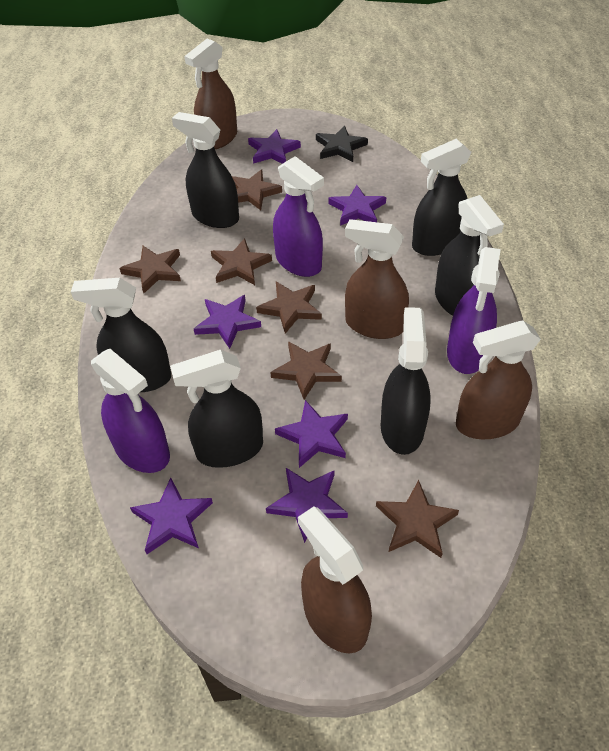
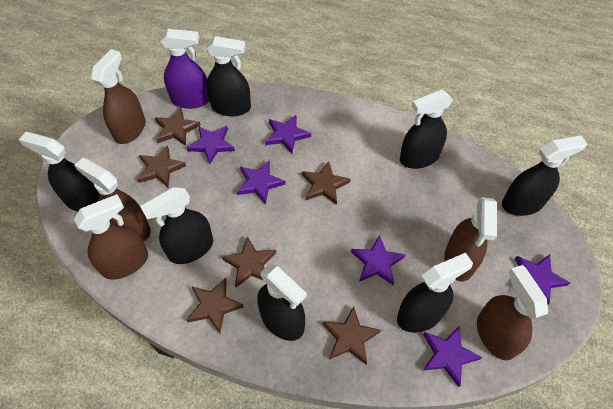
black spray bottle: 6 -> 7
black star: 1 -> 0
brown spray bottle: 4 -> 5
purple spray bottle: 3 -> 1

